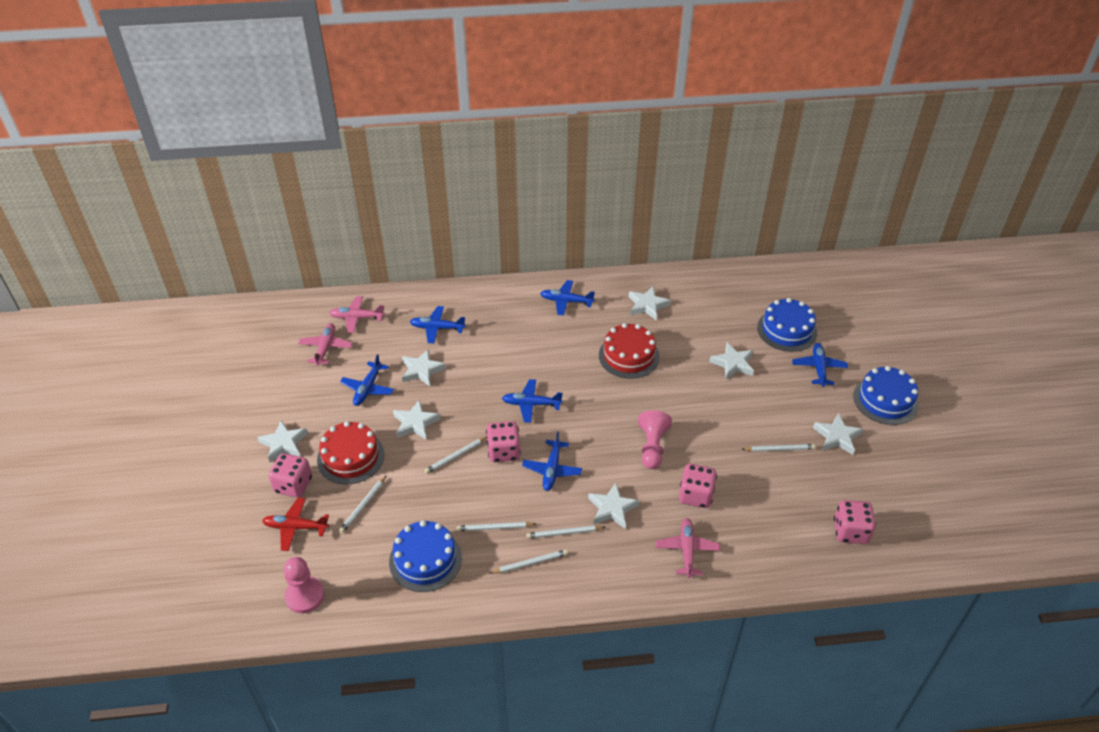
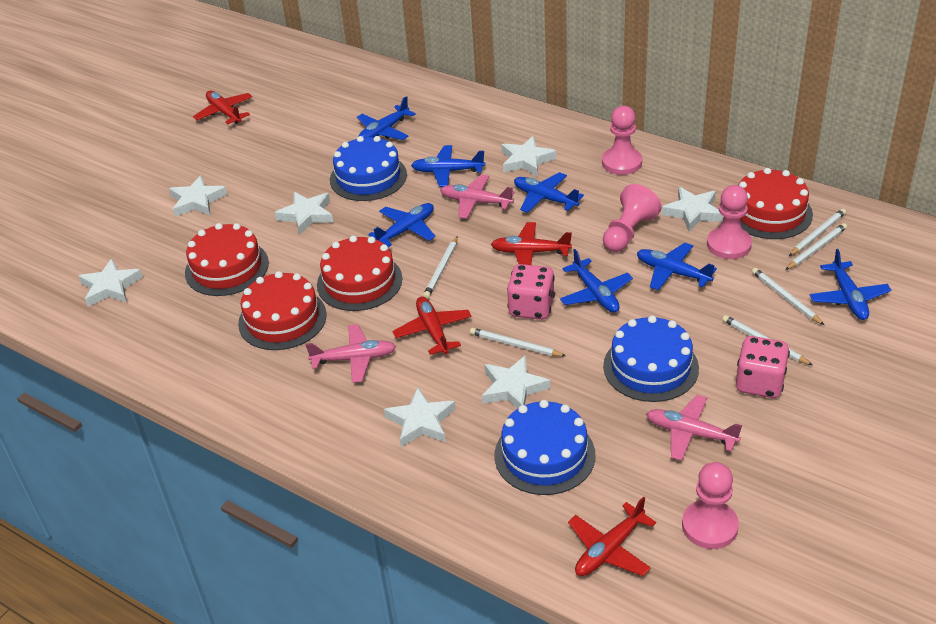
blue plane: 6 -> 7
pink dice: 4 -> 2
pink pawn: 2 -> 4
red cake: 2 -> 4
red plane: 1 -> 4

